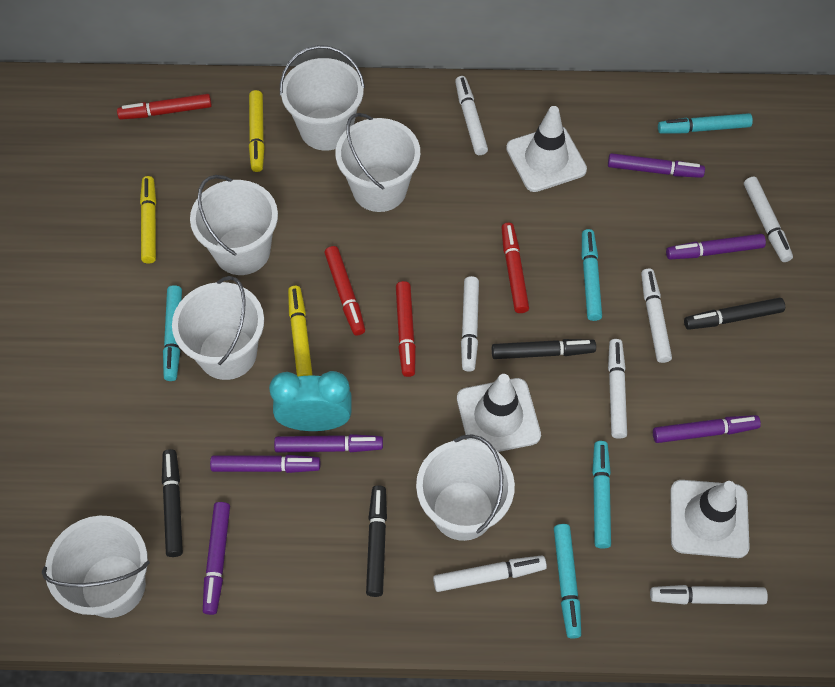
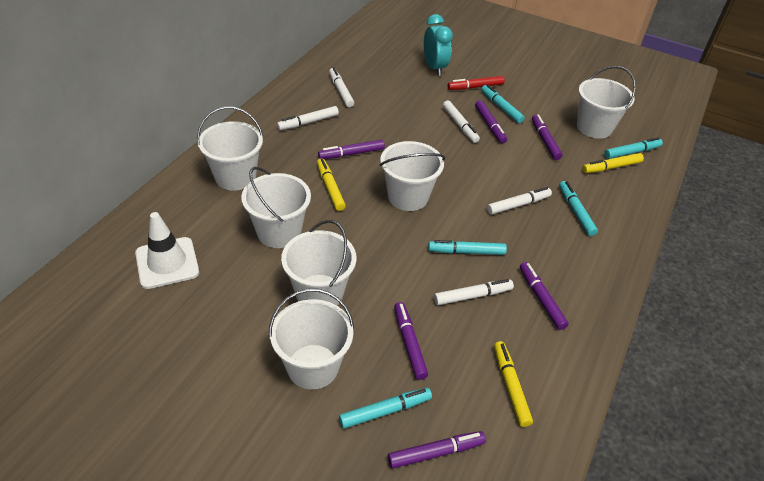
black marker: 4 -> 0
red marker: 4 -> 1
white marker: 7 -> 5
white traffic cone: 3 -> 1

